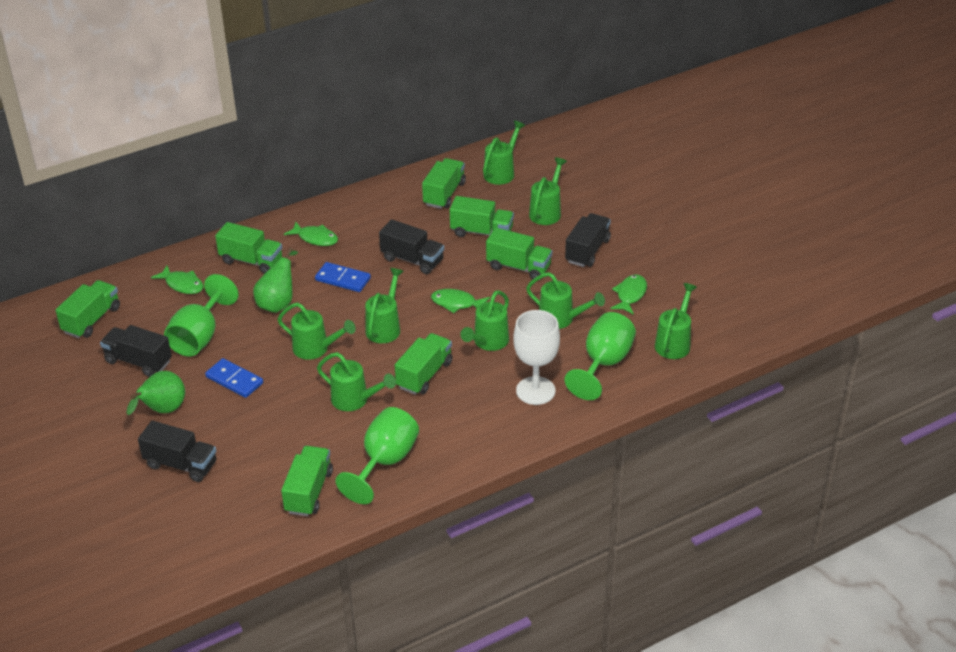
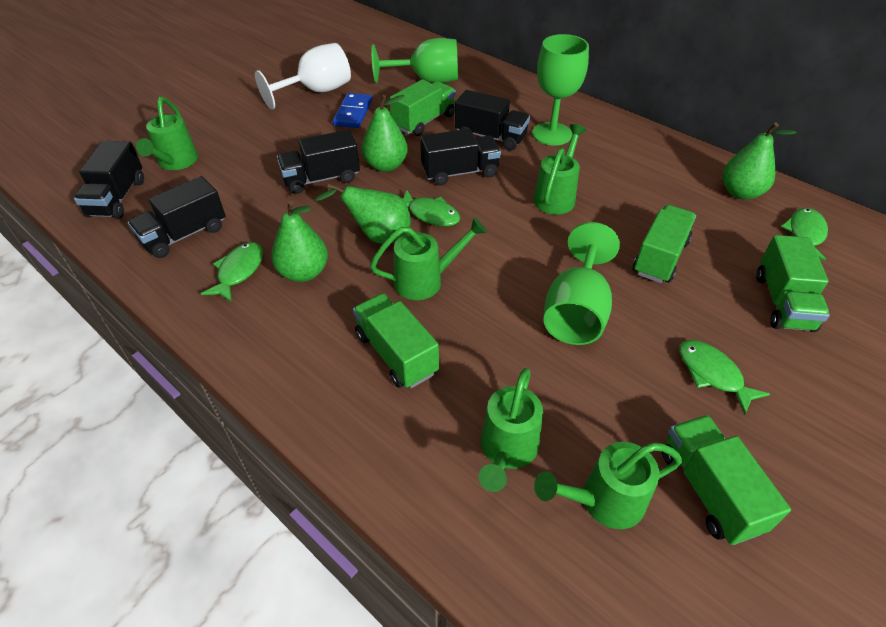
black truck: 4 -> 5
blue domino: 2 -> 1
green pear: 2 -> 4
green truck: 7 -> 5
green watering can: 8 -> 5

